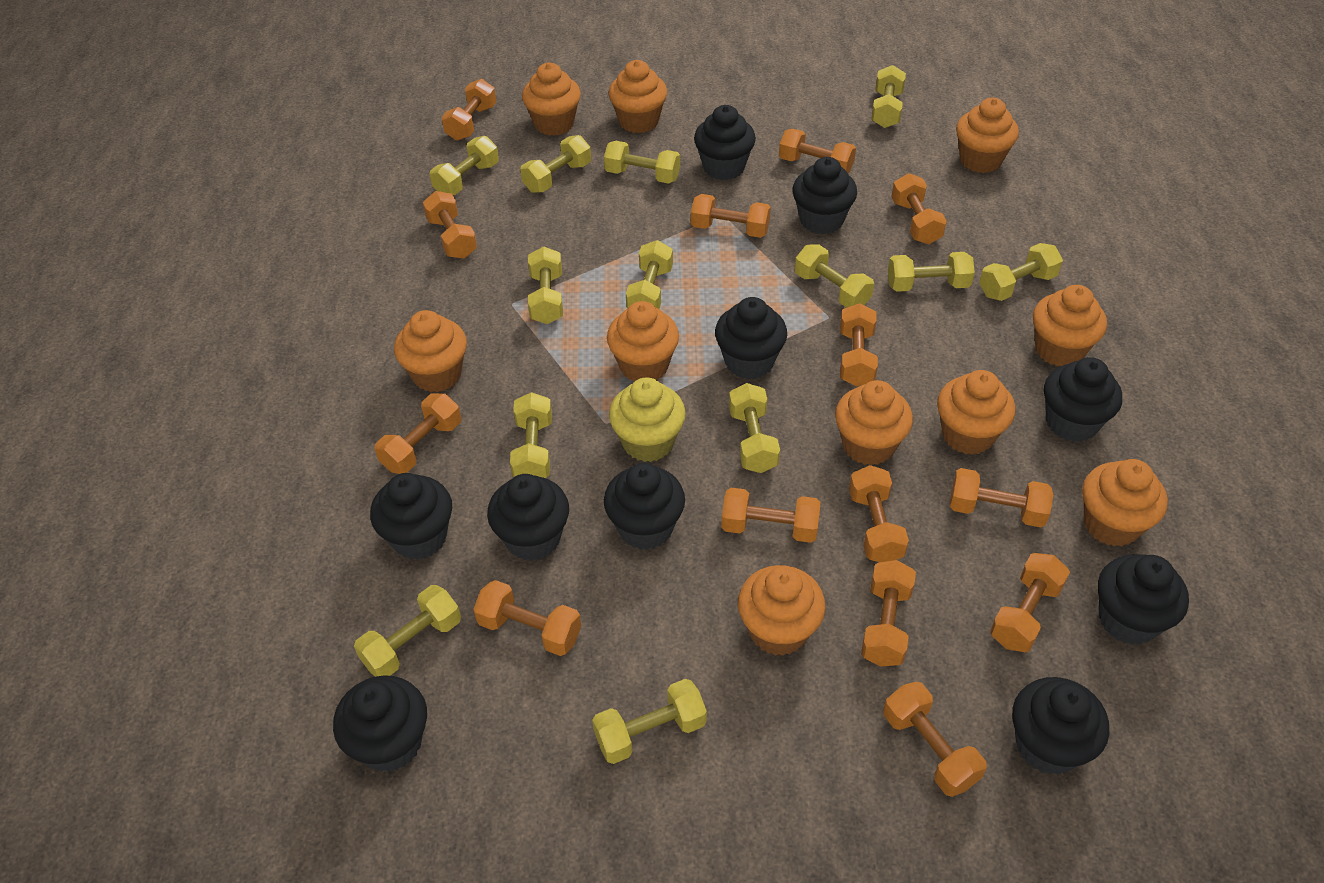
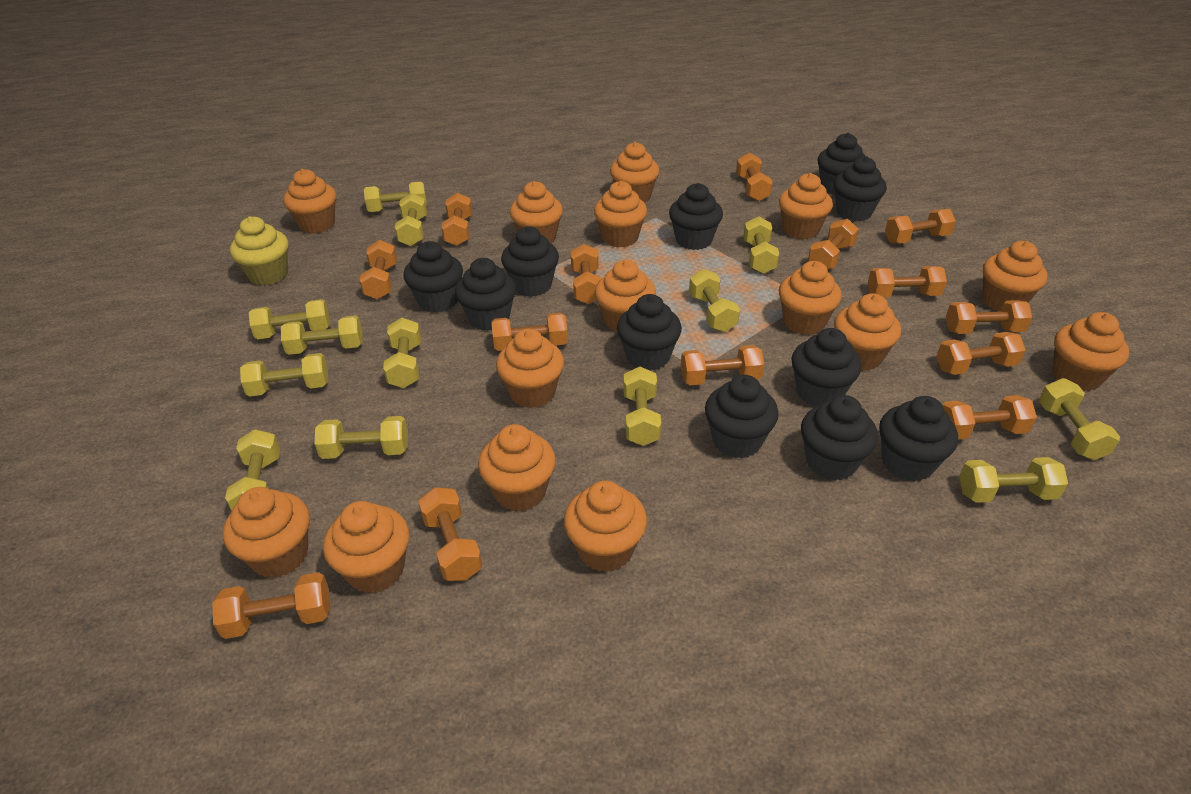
black cupcake: 10 -> 11
orange cupcake: 10 -> 15

